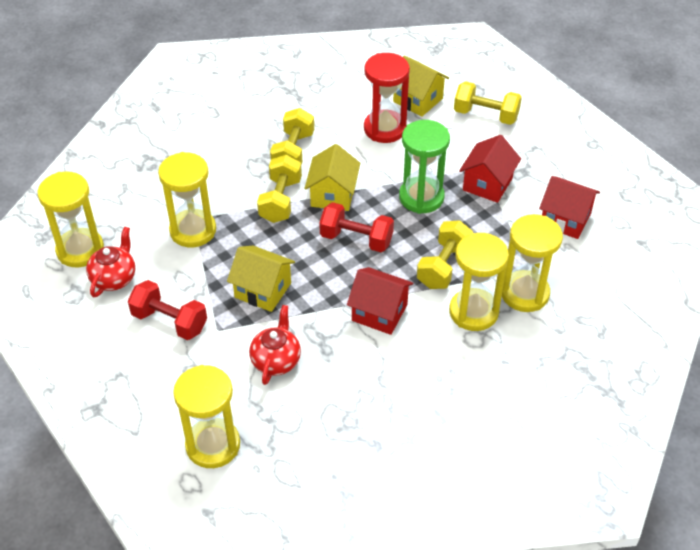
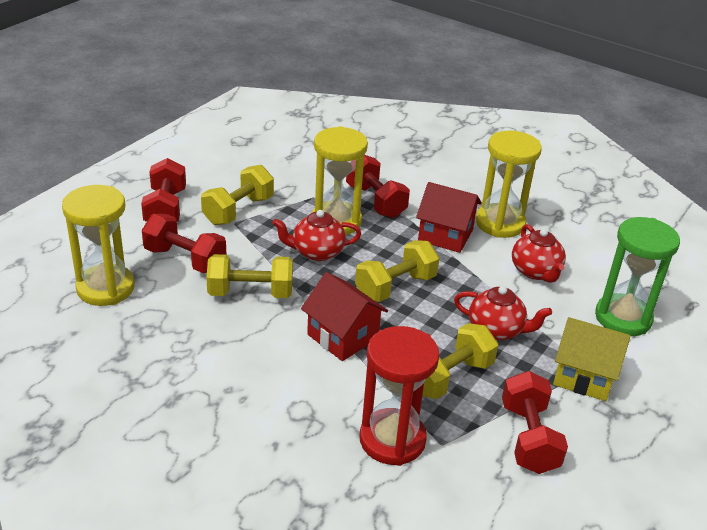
red dumbbell: 2 -> 4
red house: 3 -> 2
red teapot: 2 -> 3
yellow hourglass: 5 -> 3
yellow house: 3 -> 1

